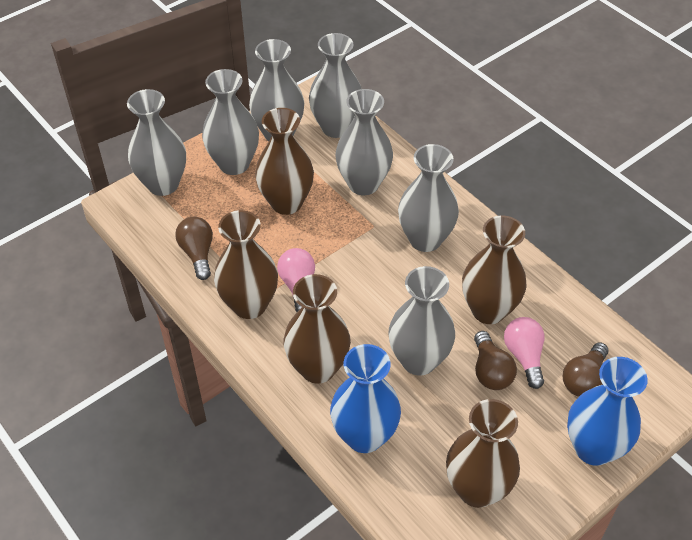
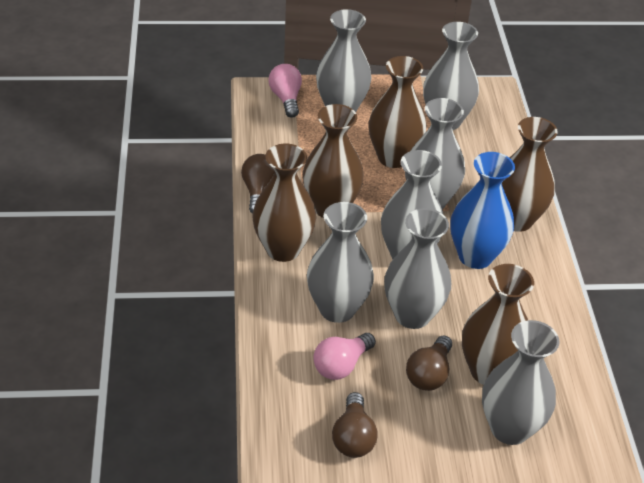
blue vase: 2 -> 1

